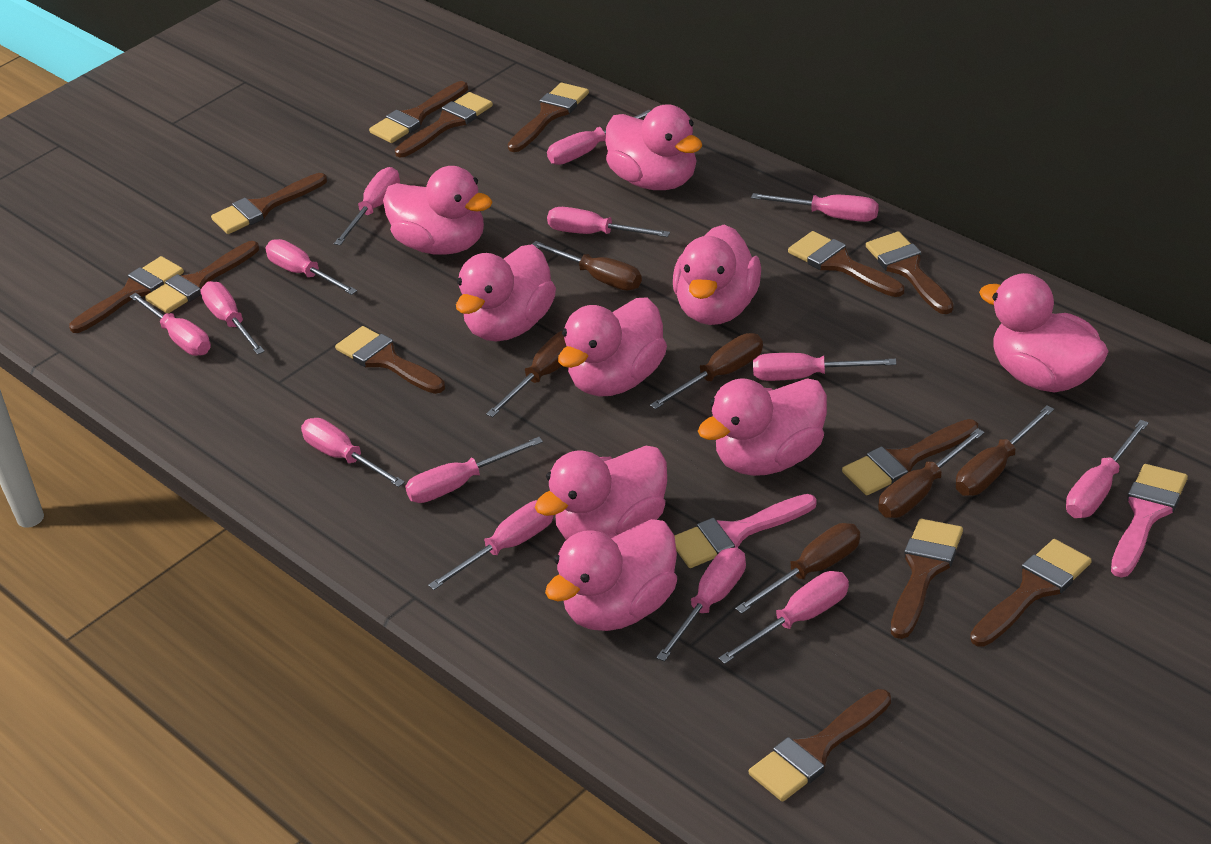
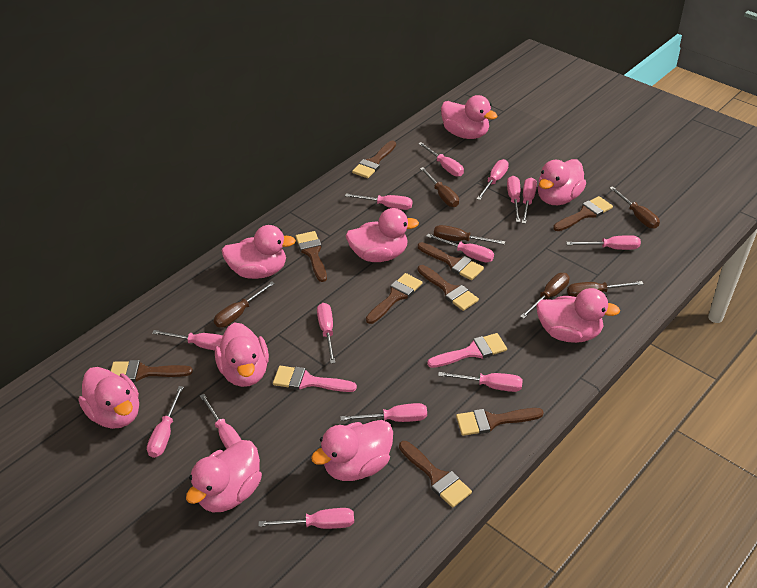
brown brush: 13 -> 9

